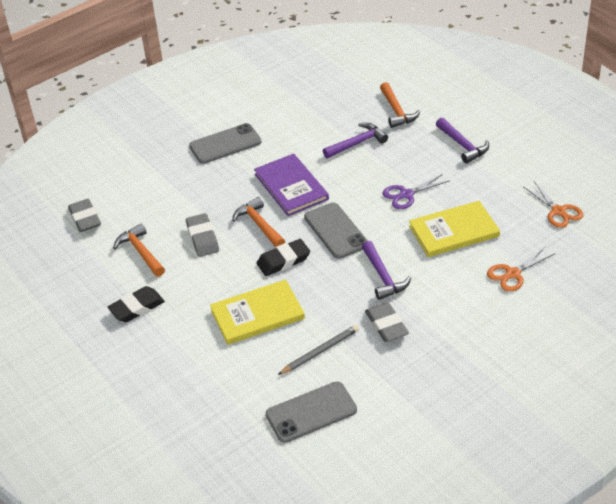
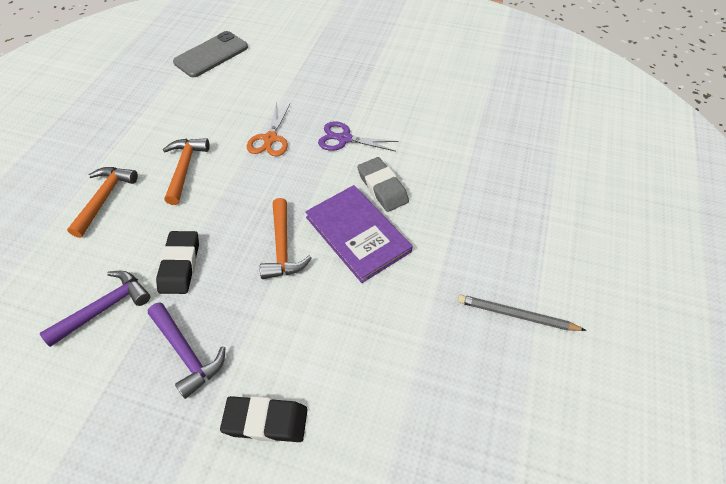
grey eraser: 3 -> 1
grey phone: 3 -> 1
orange scissors: 2 -> 1
purple hammer: 3 -> 2
yellow book: 2 -> 0

